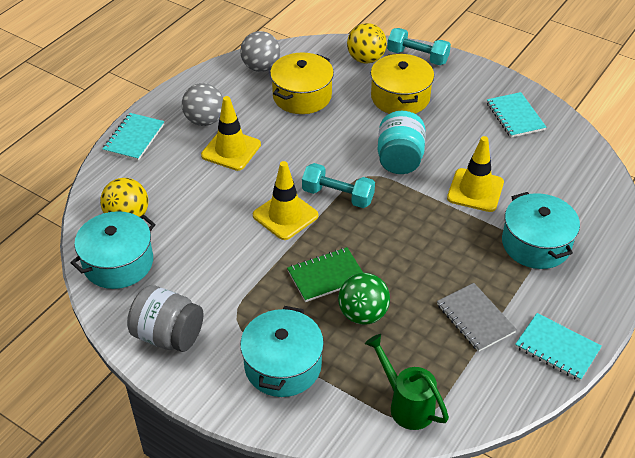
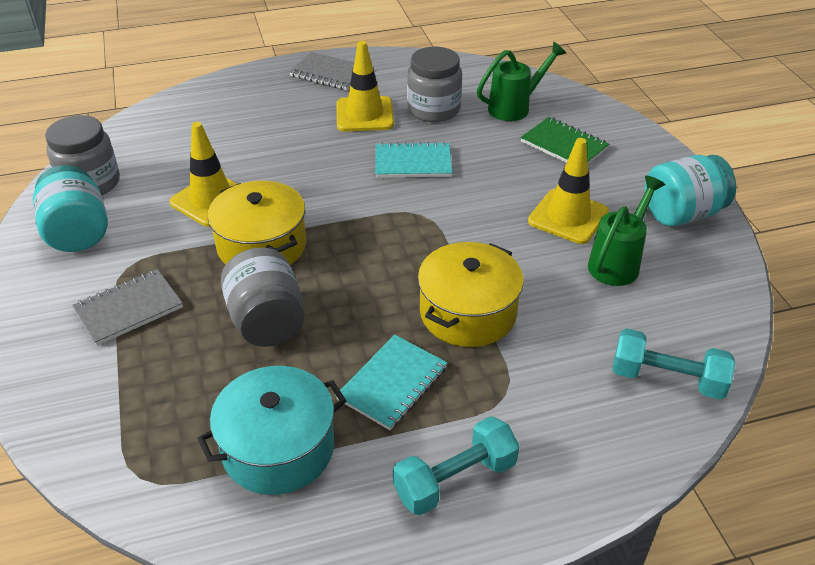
green ball: 1 -> 0
green watering can: 1 -> 2
grey ball: 2 -> 0
grey jar: 1 -> 3
grey notebook: 1 -> 2
turquoise jar: 1 -> 2
turquoise notebook: 3 -> 2
turquoise pot: 3 -> 1
yellow ball: 2 -> 0

